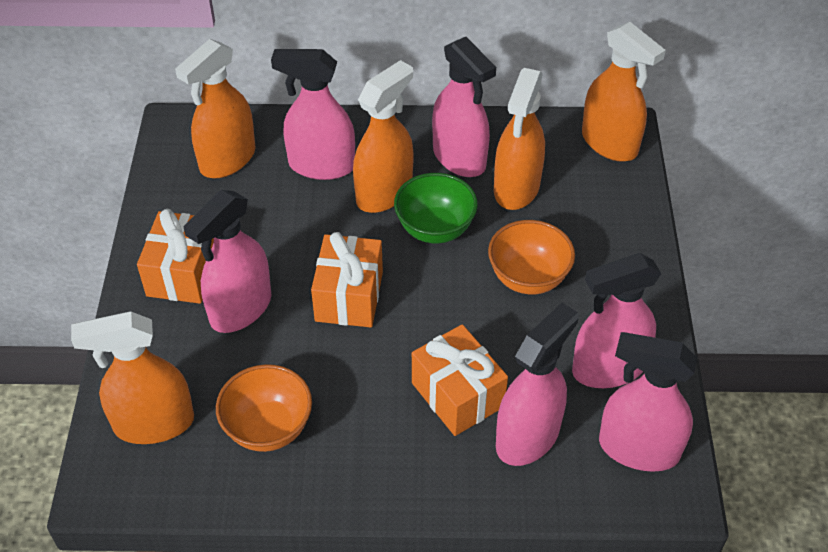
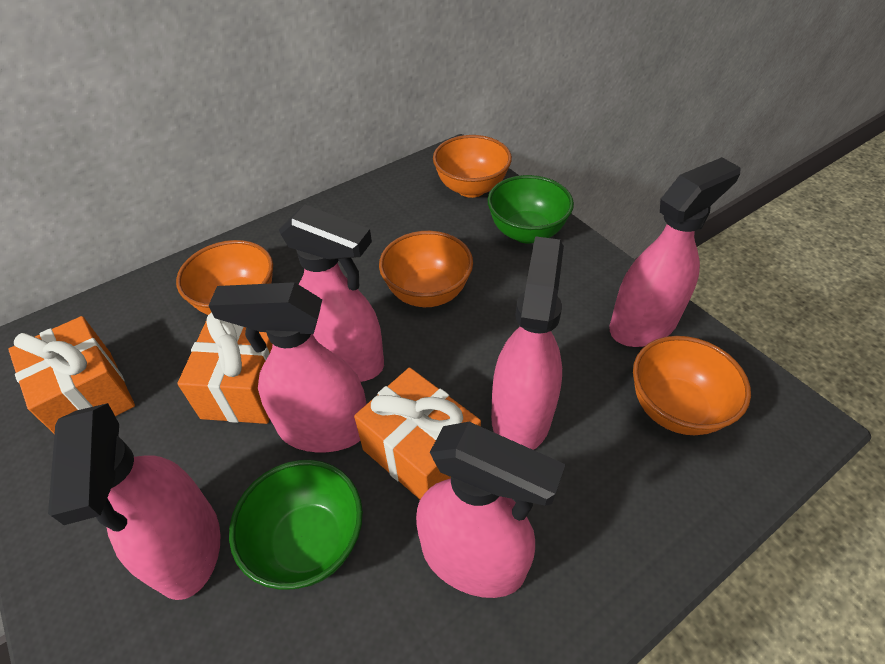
green bowl: 1 -> 2
orange bowl: 2 -> 4
orange spray bottle: 5 -> 0

